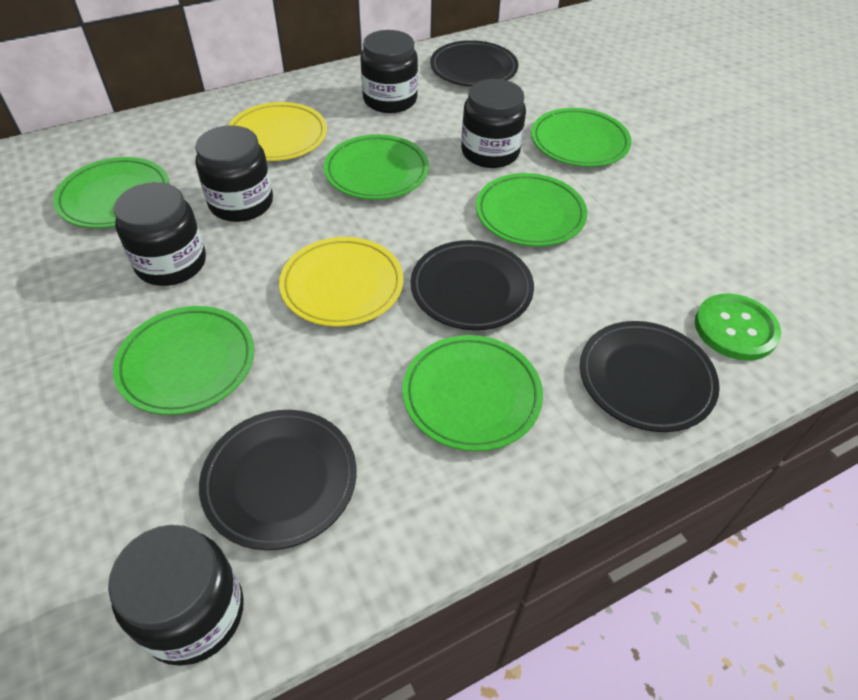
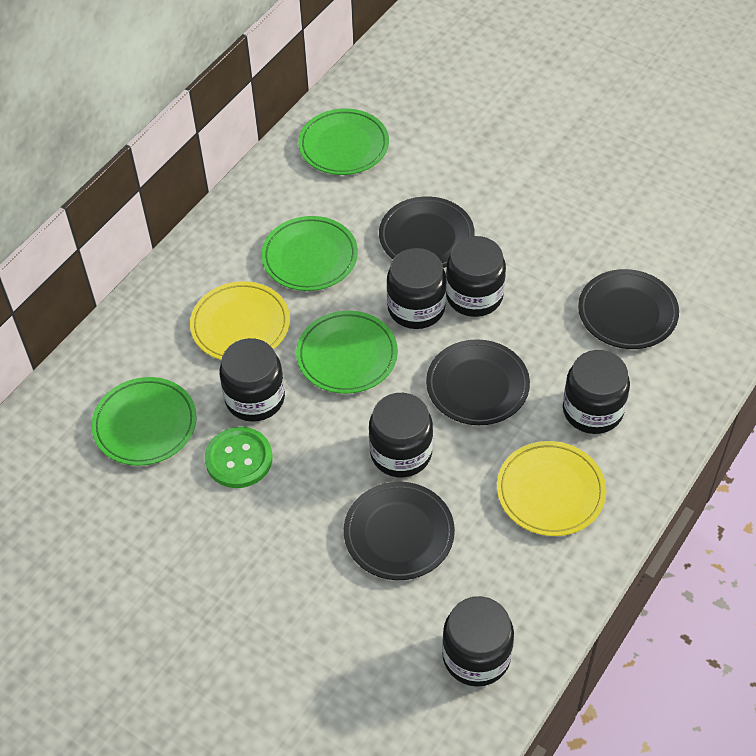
black jar: 5 -> 6
green plate: 6 -> 4

